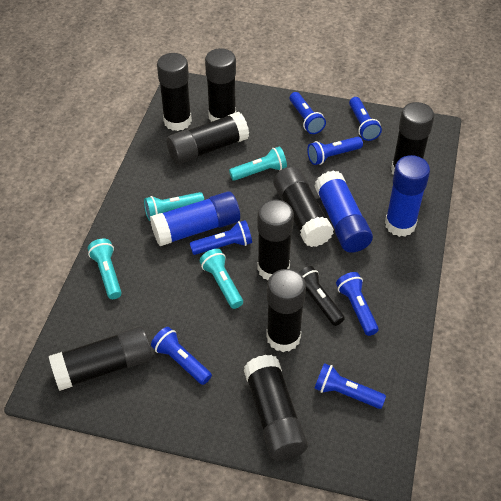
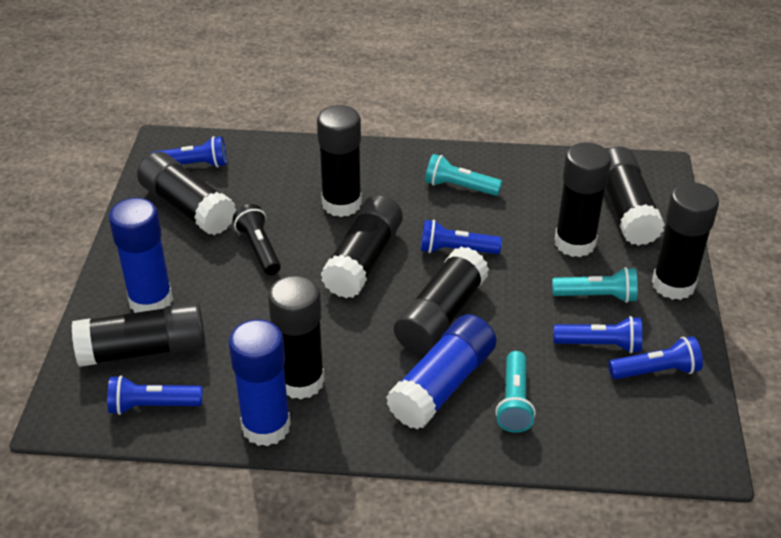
blue flashlight: 7 -> 5
turquoise flashlight: 4 -> 3

